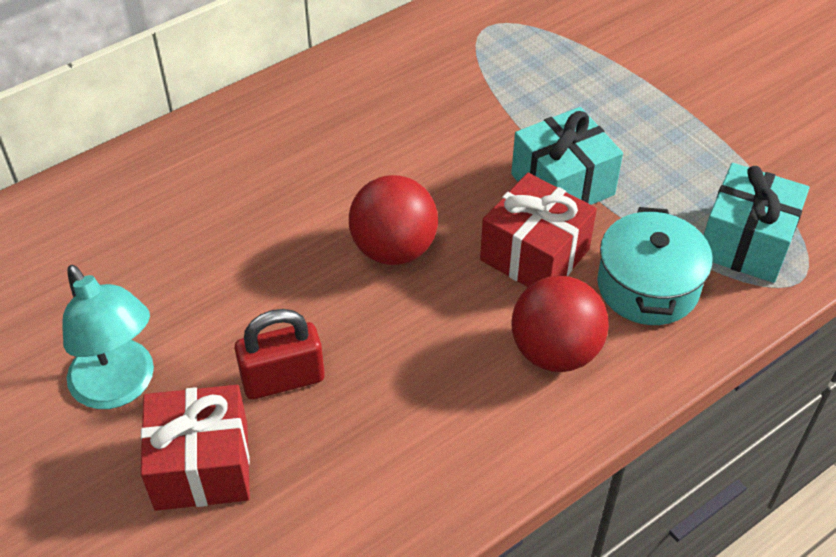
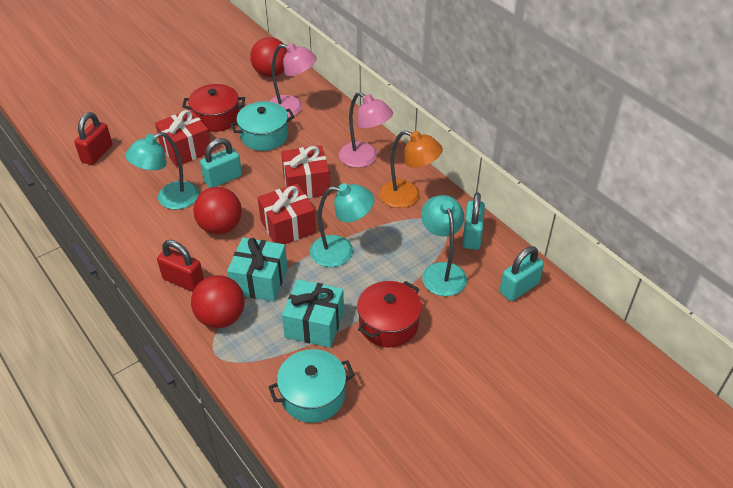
orange lamp: 0 -> 1
pink lamp: 0 -> 2
red ball: 2 -> 3
red gift: 2 -> 3
red padlock: 1 -> 2
red pot: 0 -> 2
turquoise lamp: 1 -> 3
turquoise padlock: 0 -> 3
turquoise pot: 1 -> 2

